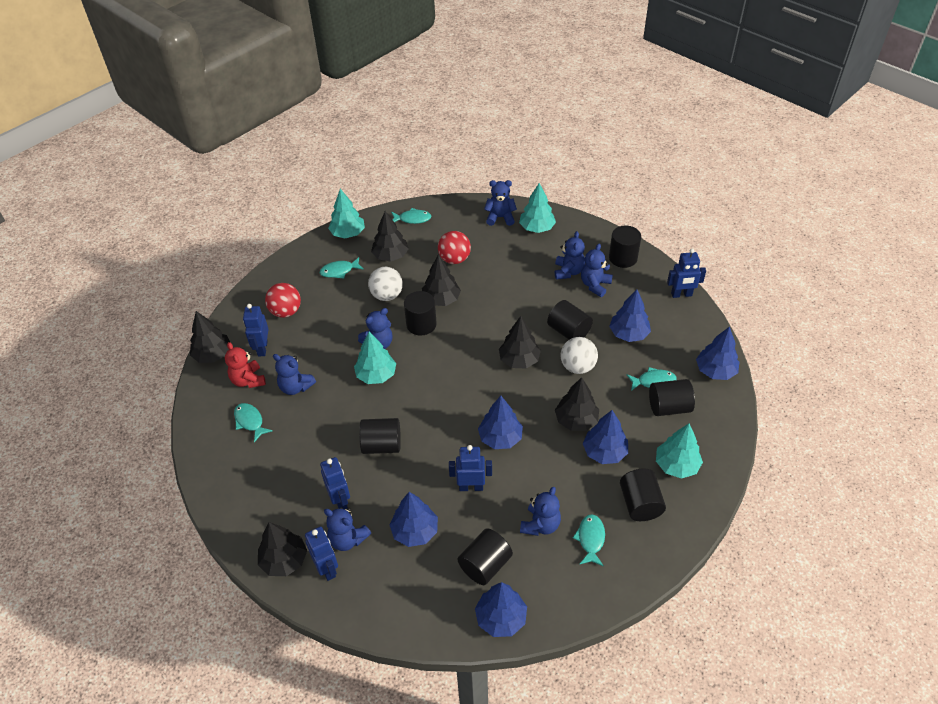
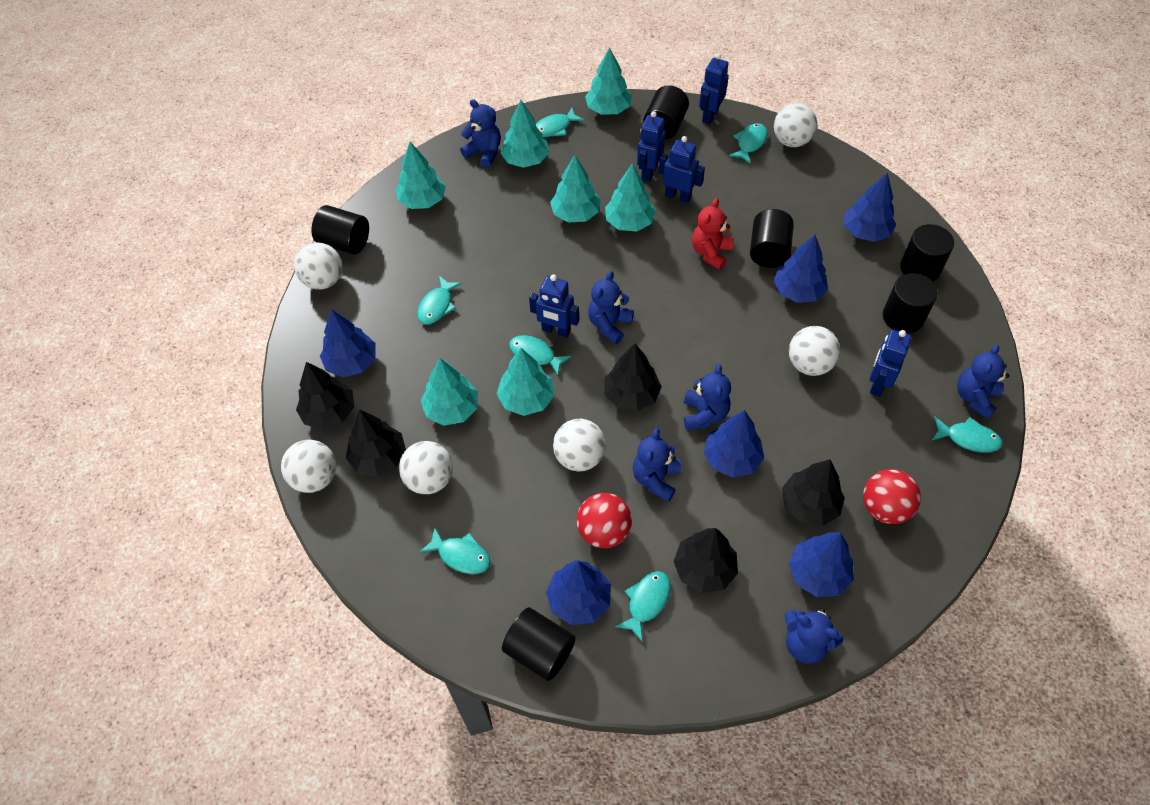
black cylinder: 7 -> 6
black tree: 6 -> 5
blue teddy bear: 7 -> 6
turquoise fish: 5 -> 7
turquoise tree: 4 -> 7
white ball: 2 -> 6

